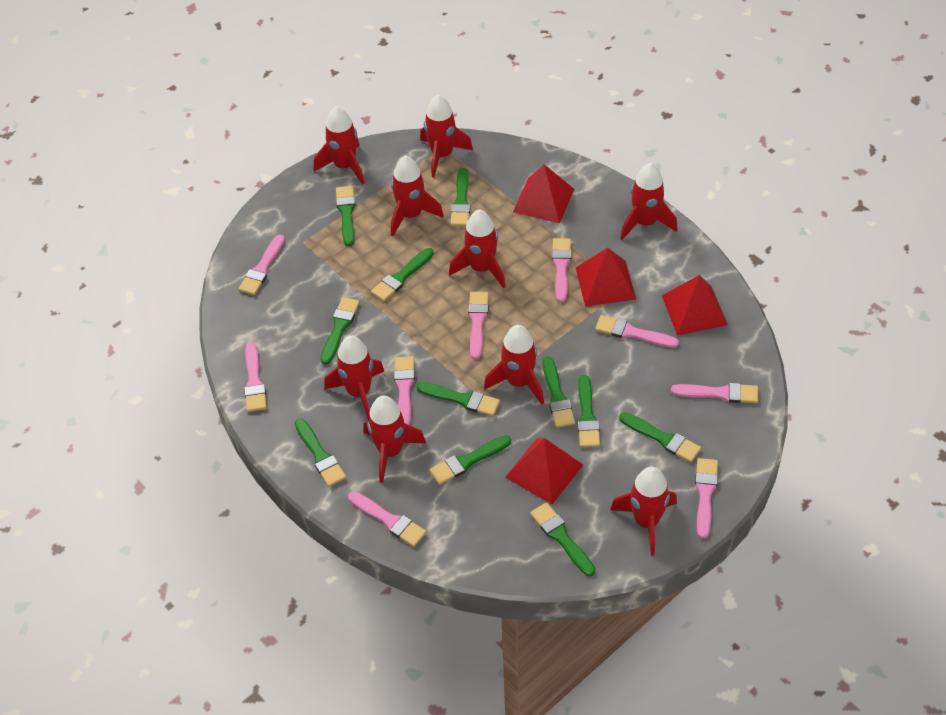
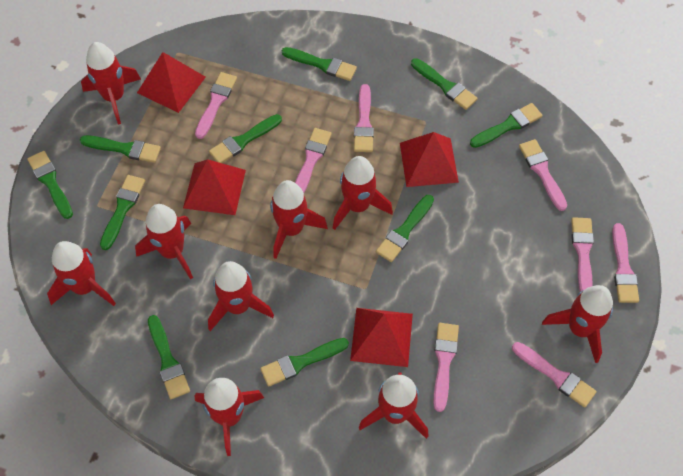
green brush: 11 -> 10
pink brush: 9 -> 8

